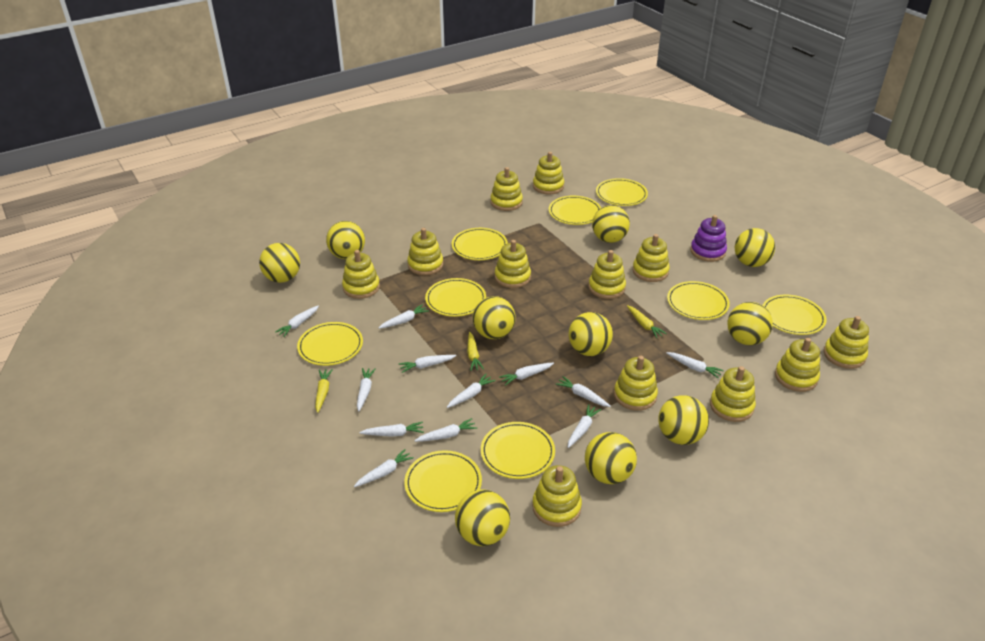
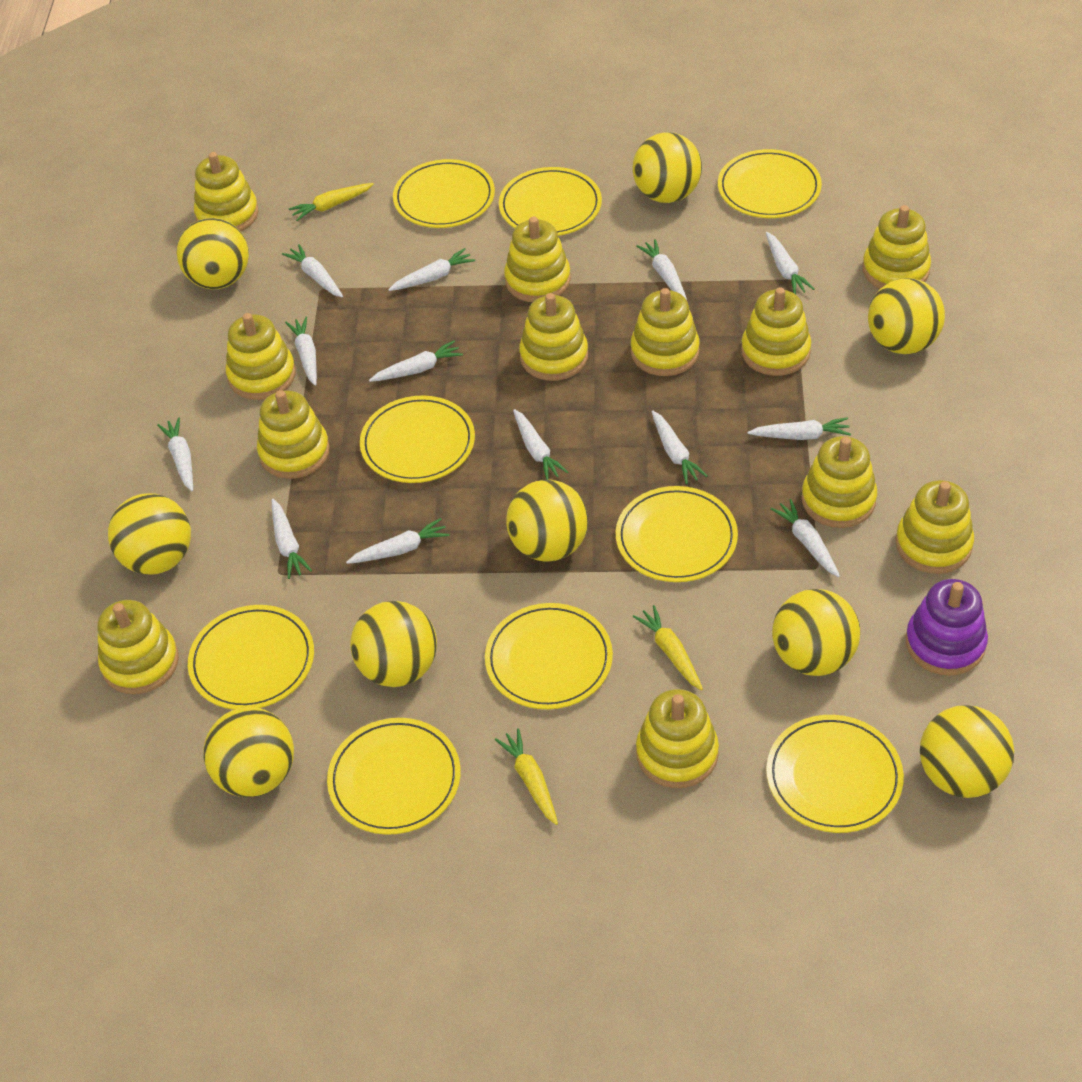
white carrot: 12 -> 13
yellow ball: 10 -> 9

